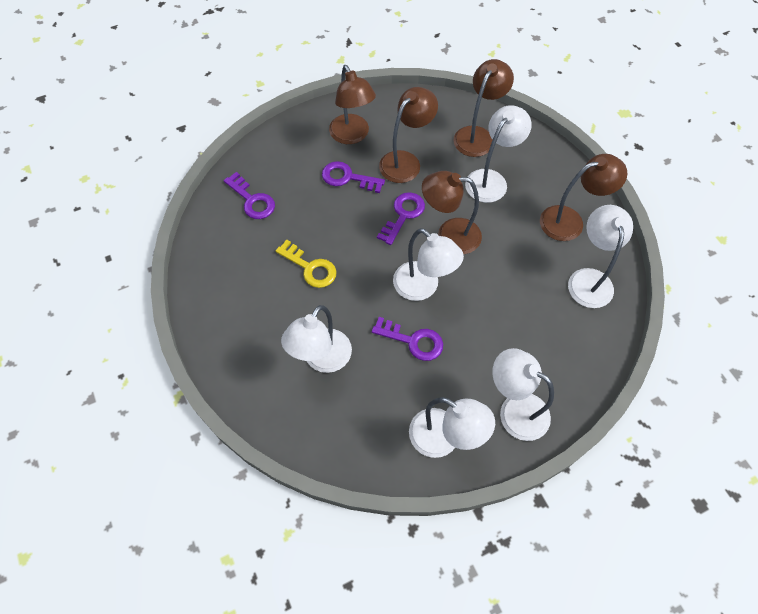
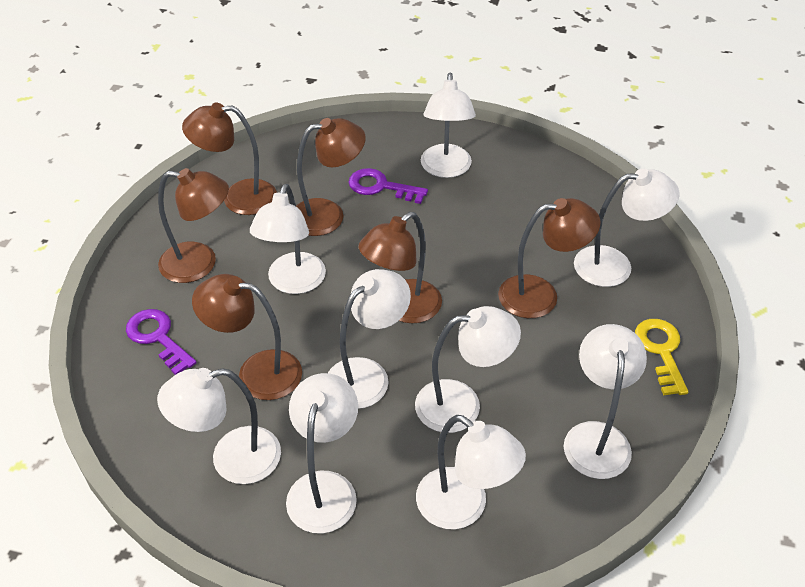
brown lamp: 5 -> 6
purple key: 4 -> 2
white lamp: 6 -> 9

